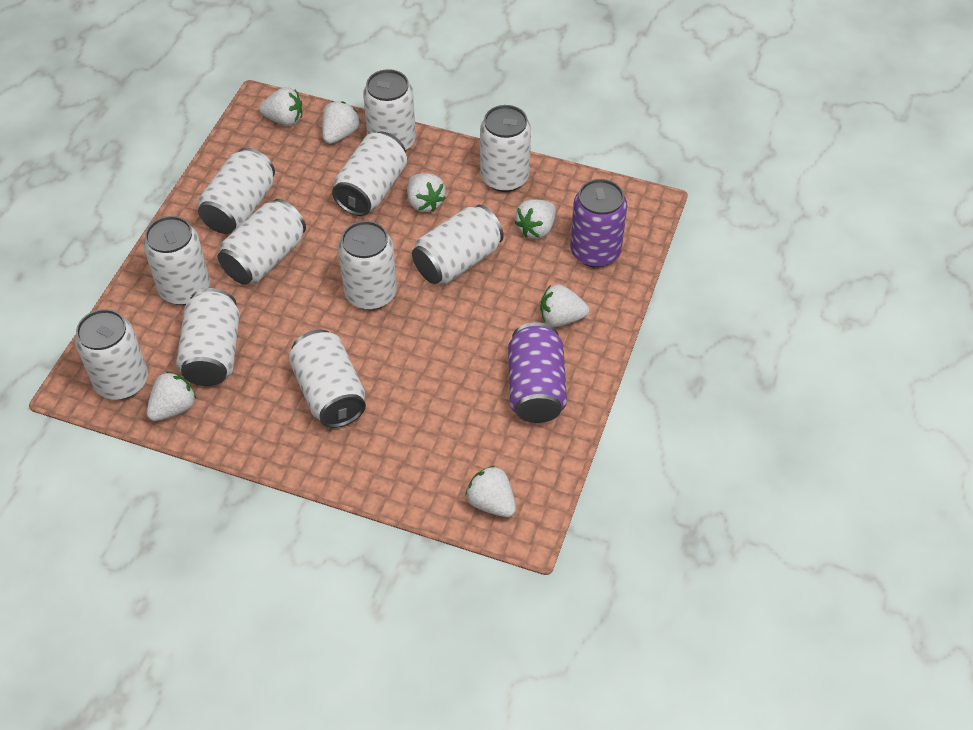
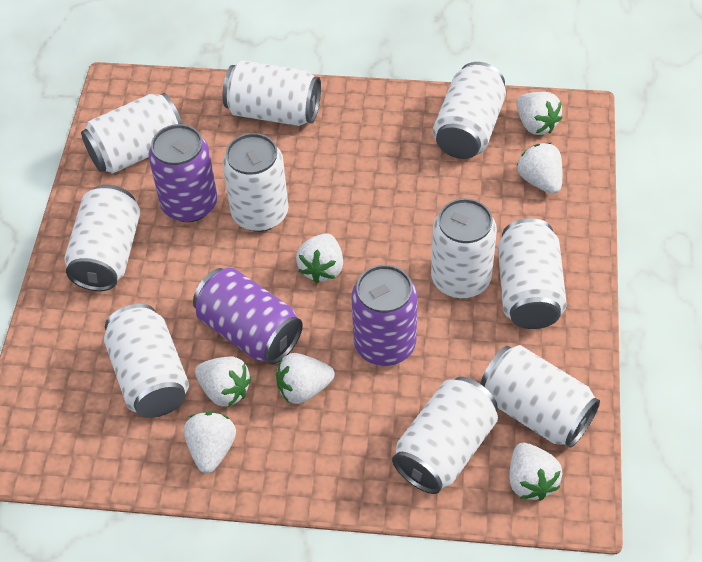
purple can: 2 -> 3
white can: 11 -> 10

